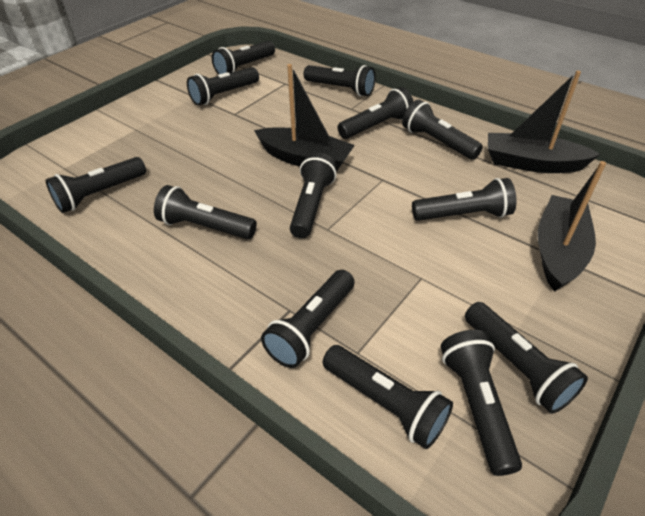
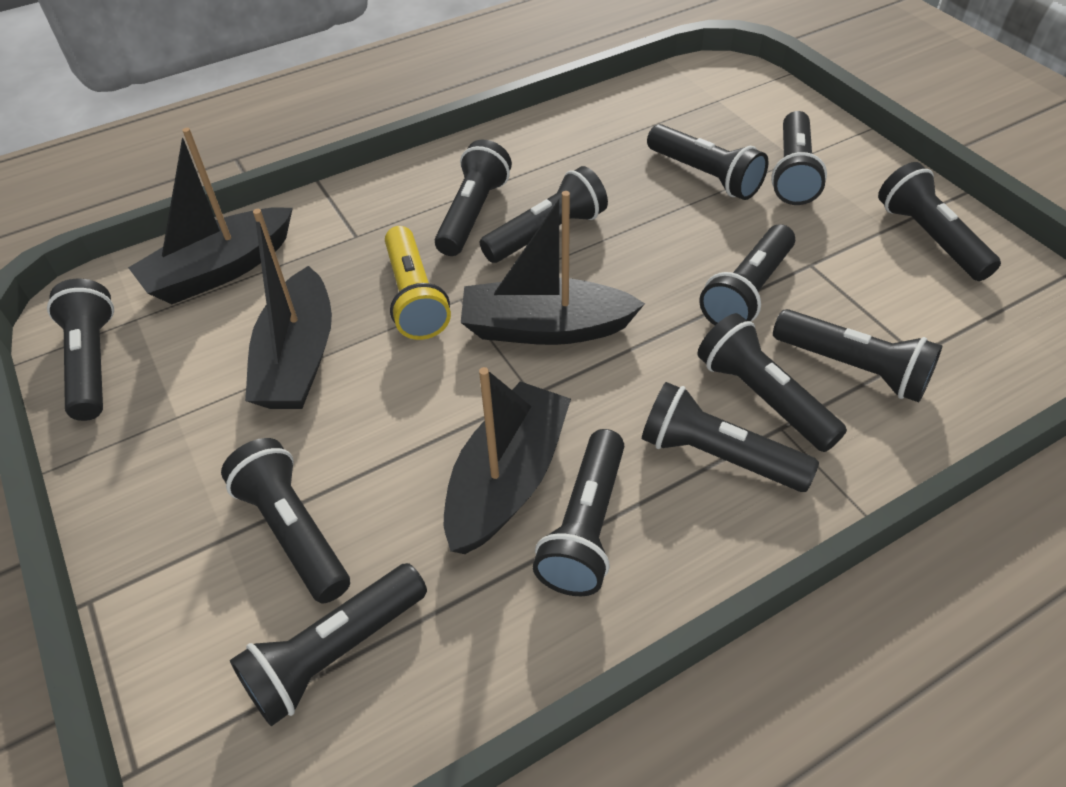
black boat: 3 -> 4
yellow flashlight: 0 -> 1

